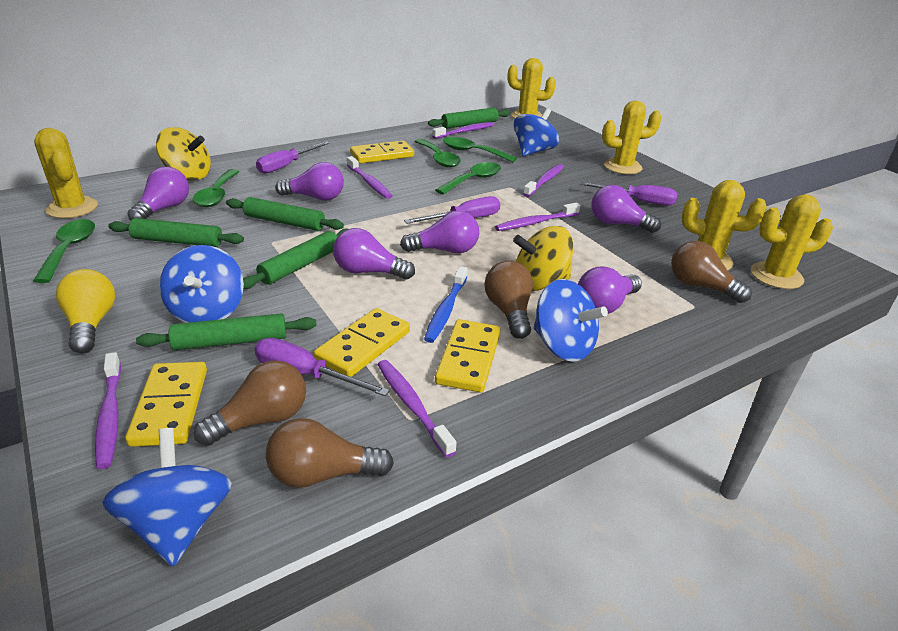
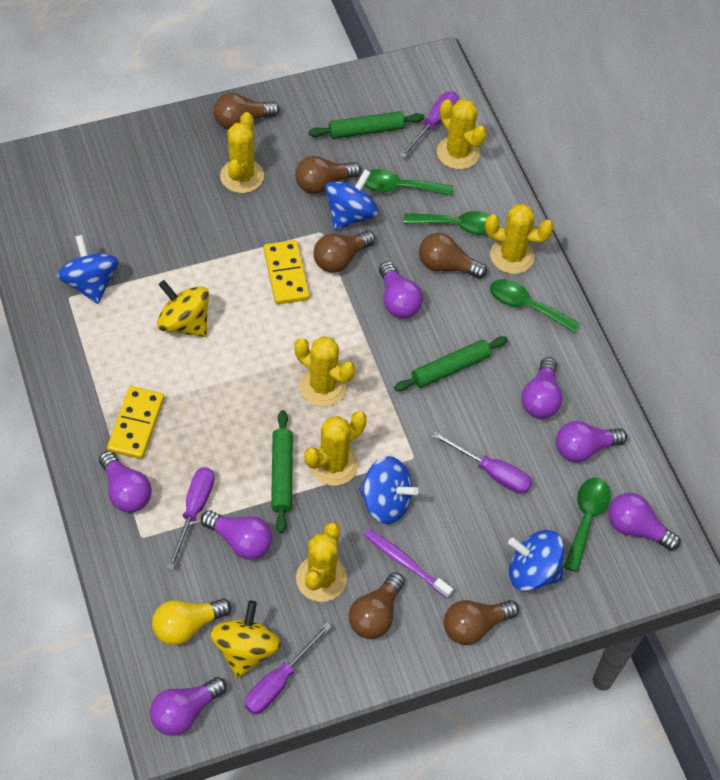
blue toothbrush: 1 -> 0
brown light bulb: 4 -> 6
green rolling pin: 5 -> 3
green spoon: 5 -> 4
purple light bulb: 6 -> 7
purple toothbrush: 6 -> 1
yellow cactus: 5 -> 6
yellow domino: 4 -> 2

